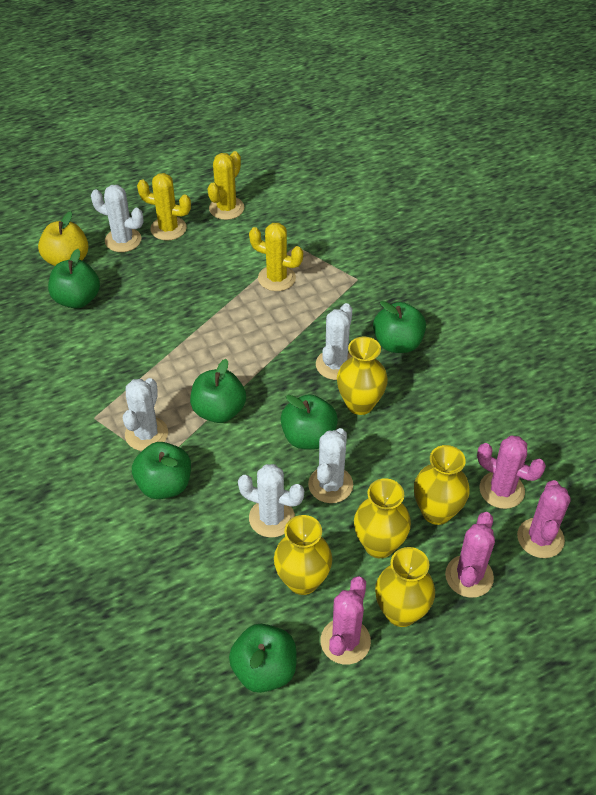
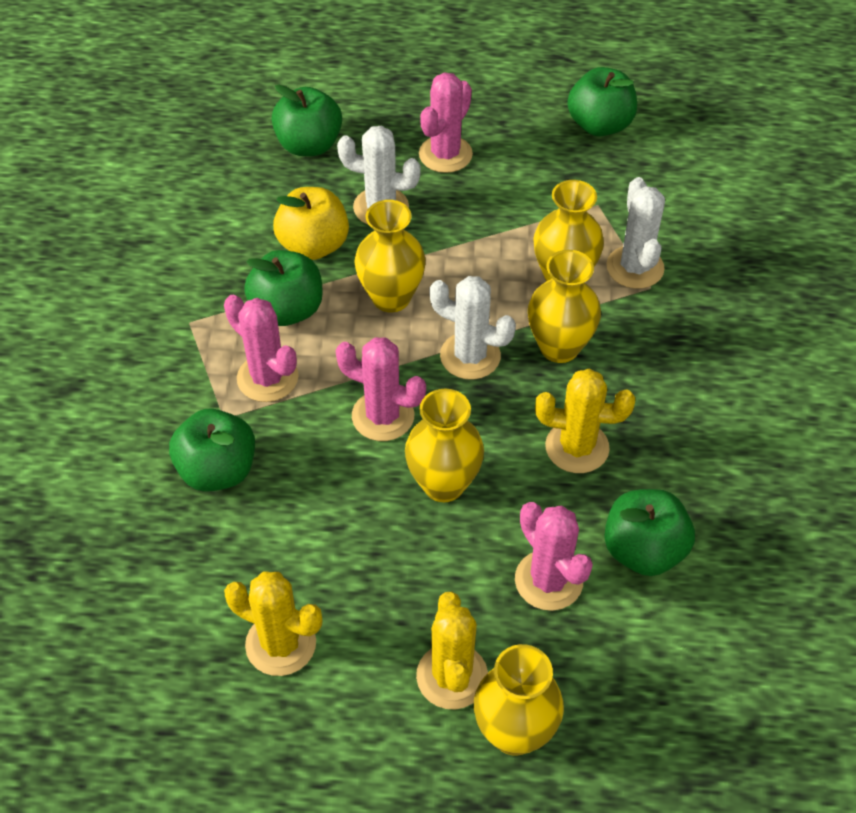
green apple: 6 -> 5
white cactus: 5 -> 3

